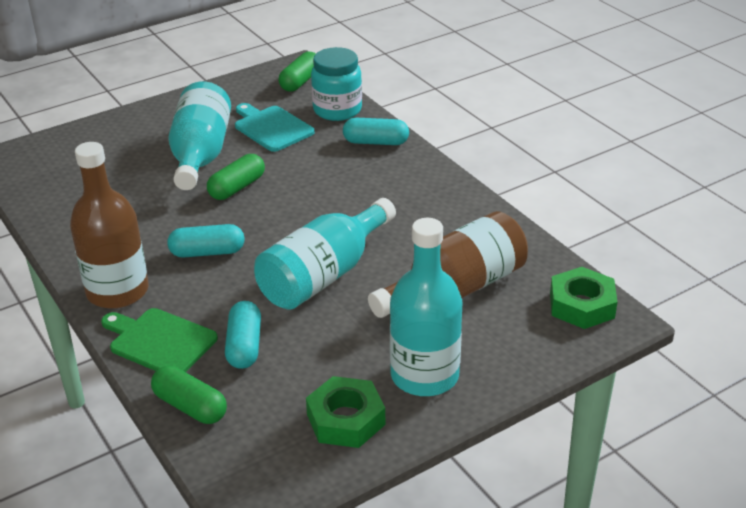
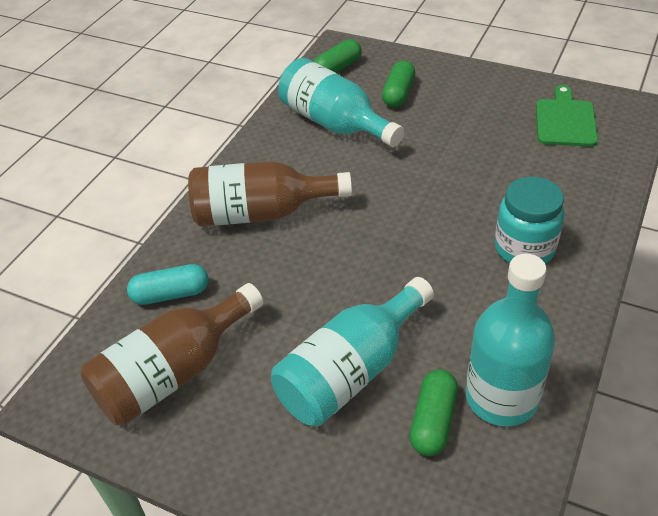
green nut: 2 -> 0
turquoise capsule: 3 -> 1
turquoise cutting board: 1 -> 0

